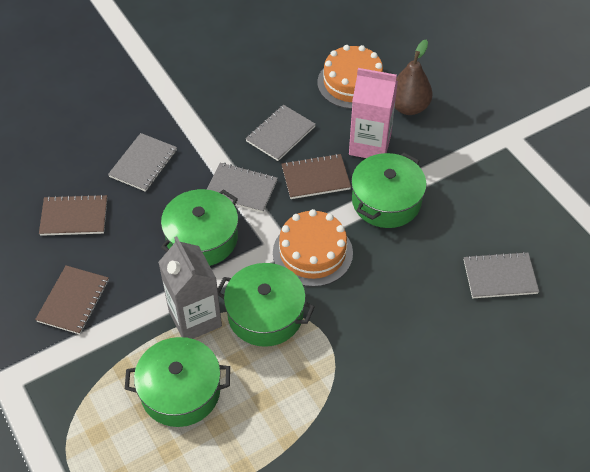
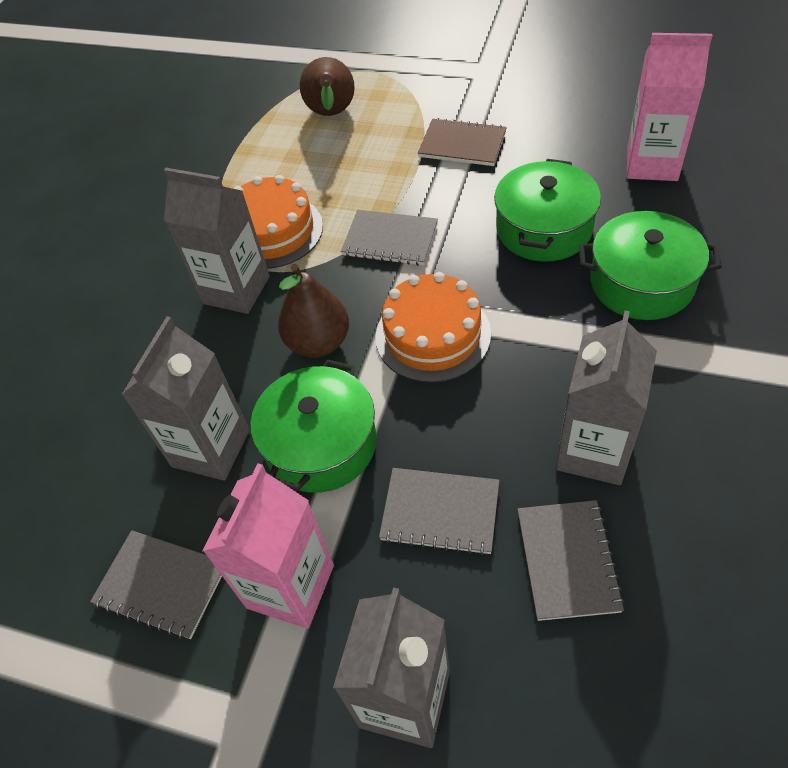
brown notebook: 3 -> 1
brown pear: 1 -> 2
green pot: 4 -> 3
grey carton: 1 -> 4
pink carton: 1 -> 2

